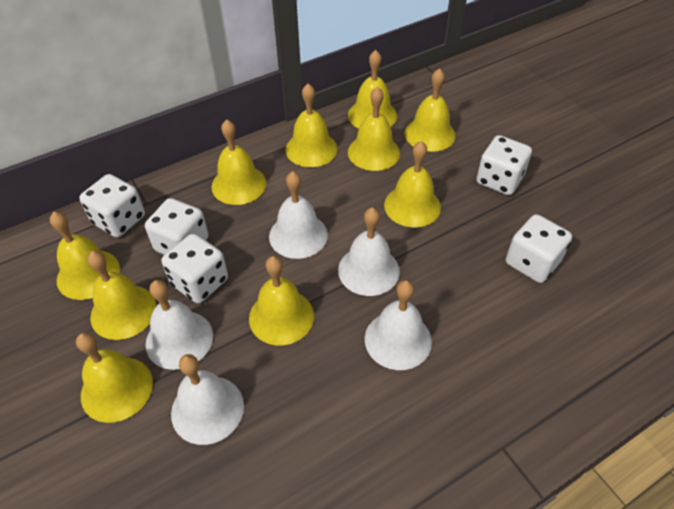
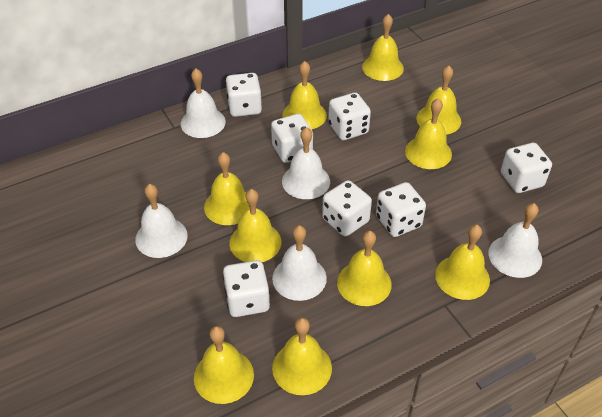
white dice: 5 -> 7

